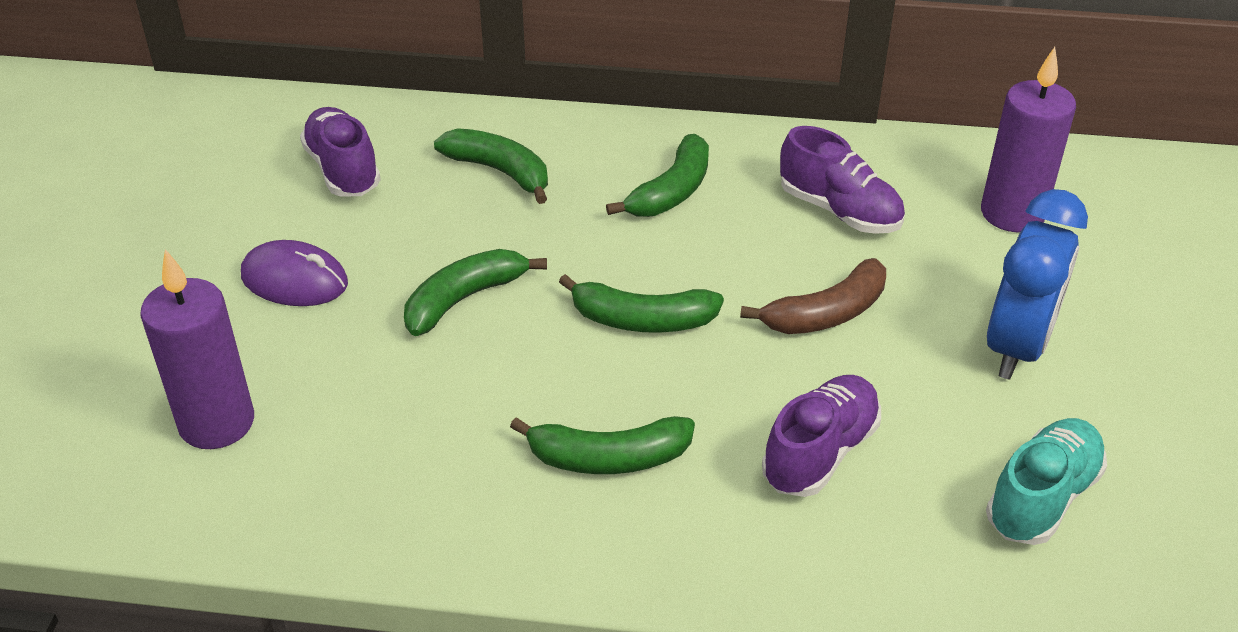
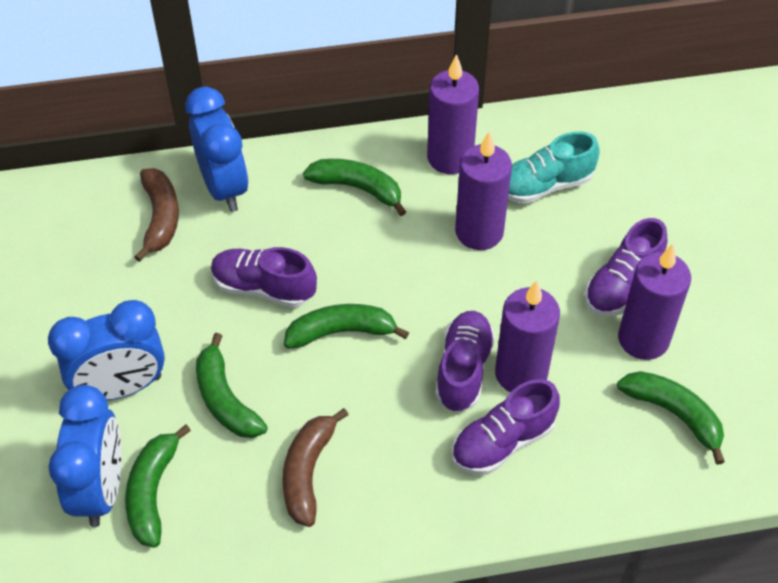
blue clock: 1 -> 3
brown banana: 1 -> 2
purple candle: 2 -> 4
purple mouse: 1 -> 0
purple shoe: 3 -> 4

